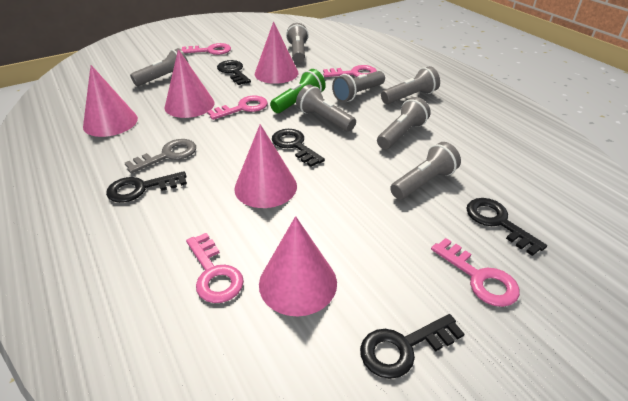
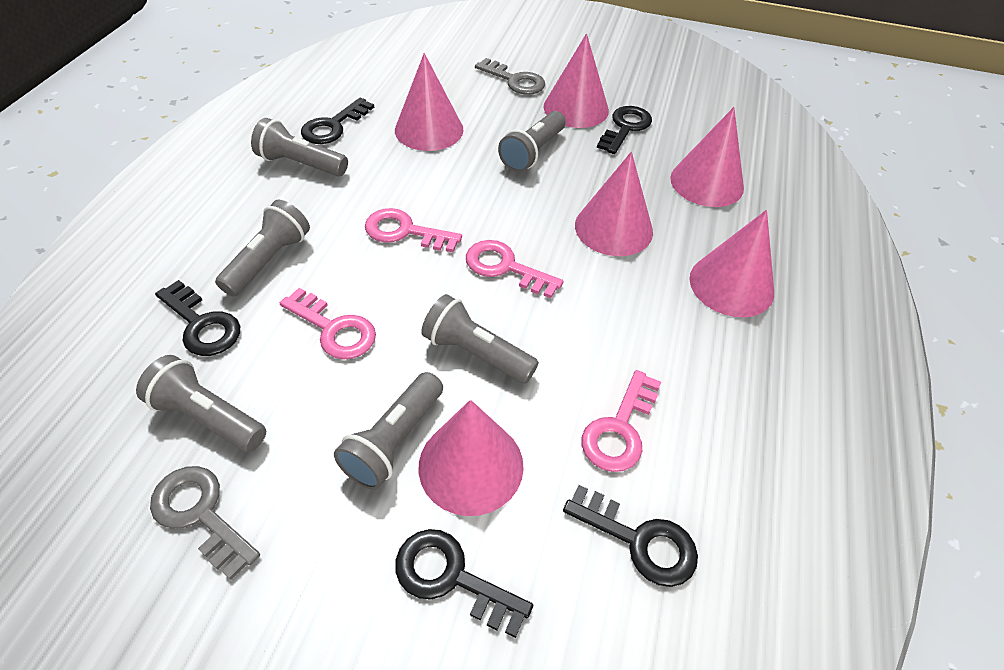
green flashlight: 1 -> 0
grey flashlight: 7 -> 6
grey key: 1 -> 2
pink cone: 5 -> 6
pink key: 5 -> 4

